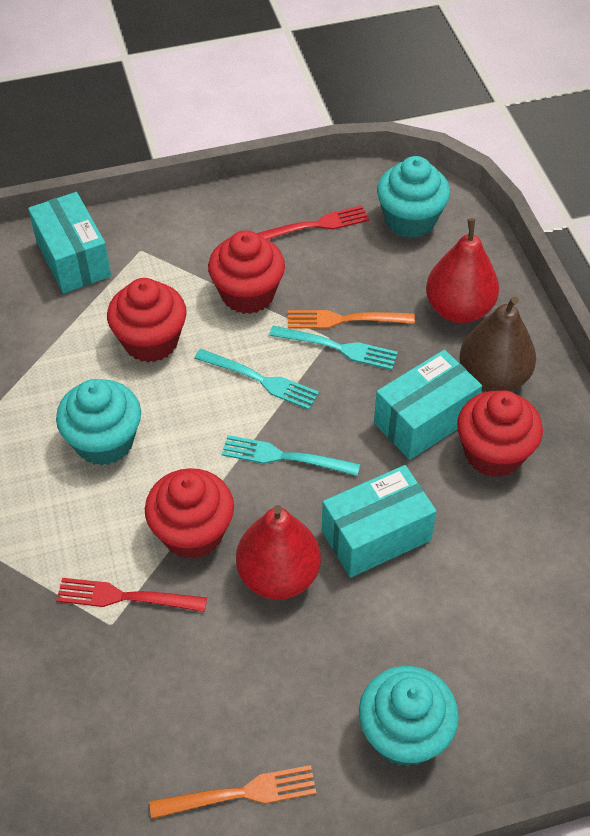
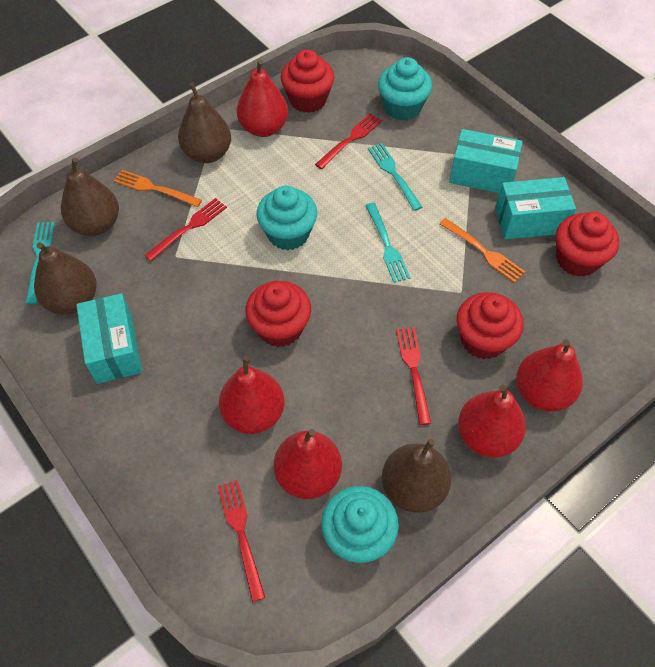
brown pear: 1 -> 4
red fork: 2 -> 4
red pear: 2 -> 5

